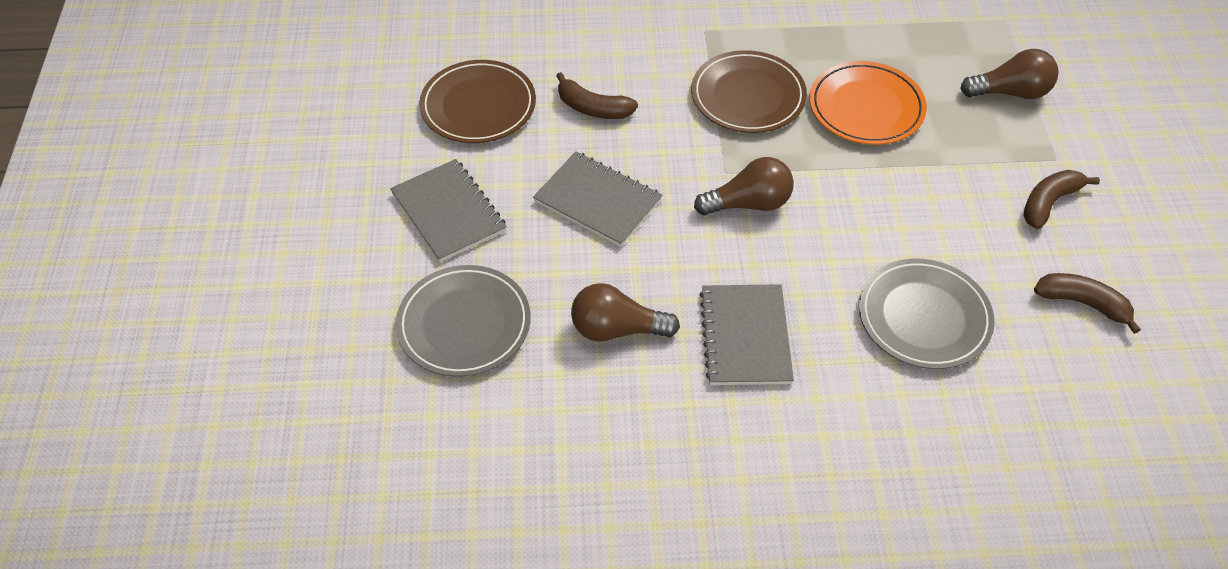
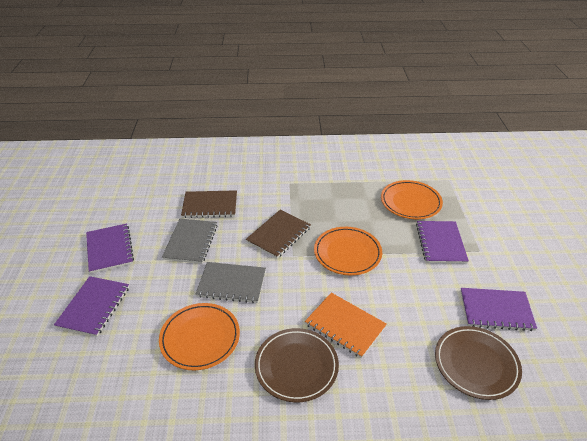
brown banana: 3 -> 0
brown light bulb: 3 -> 0
brown notebook: 0 -> 2
grey notebook: 3 -> 2
grey plate: 2 -> 0
orange notebook: 0 -> 1
orange plate: 1 -> 3
purple notebook: 0 -> 4

